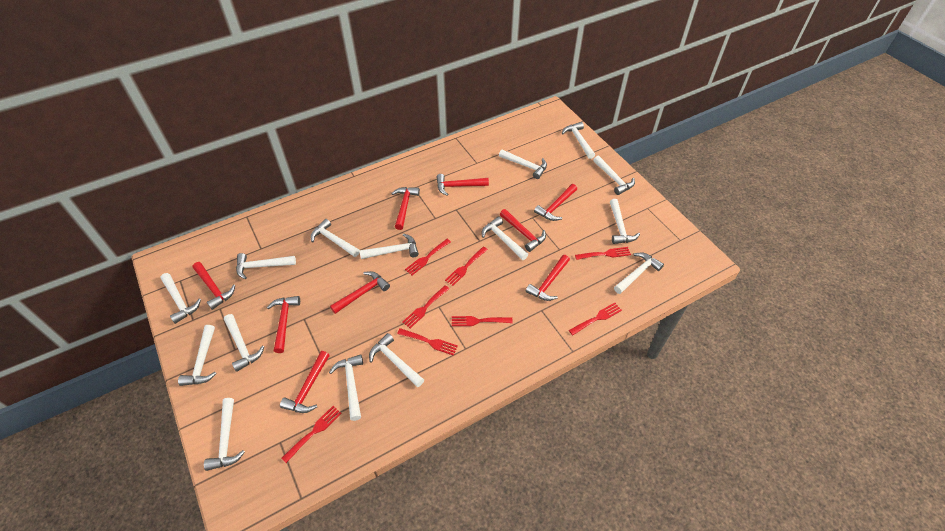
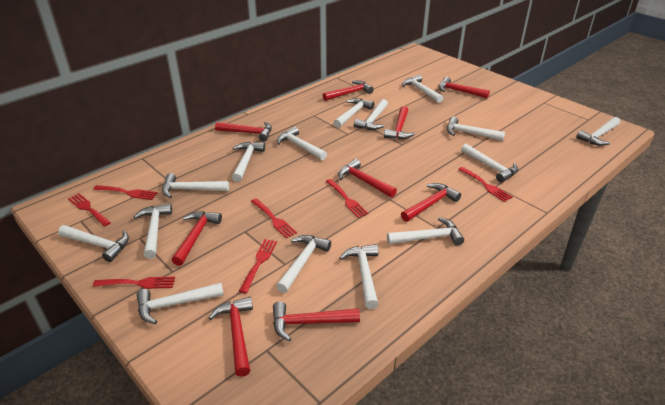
red fork: 8 -> 7

